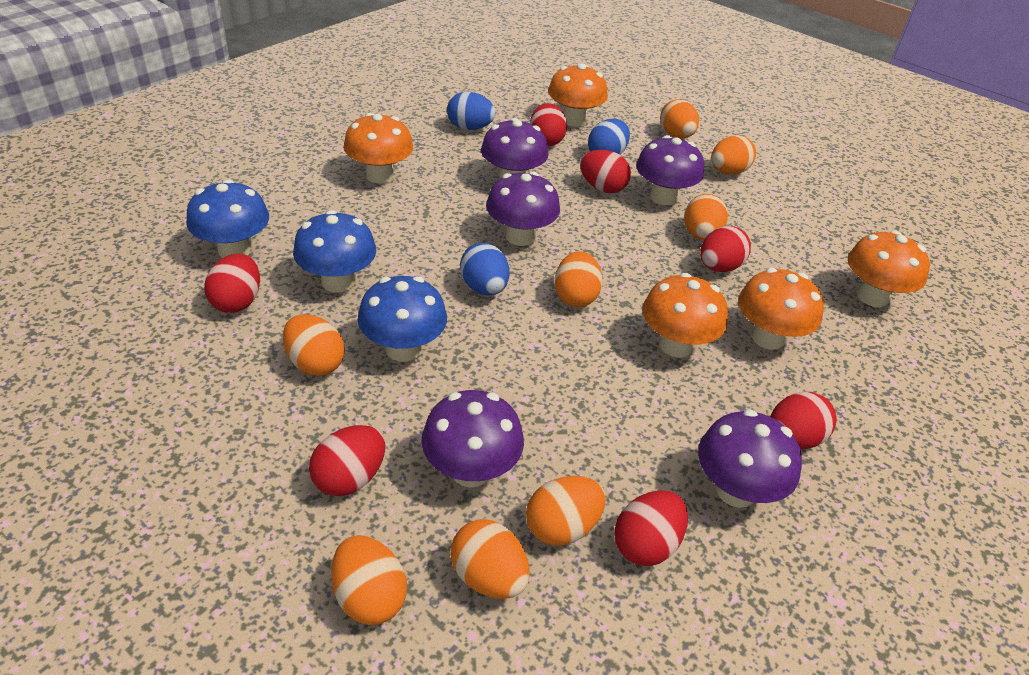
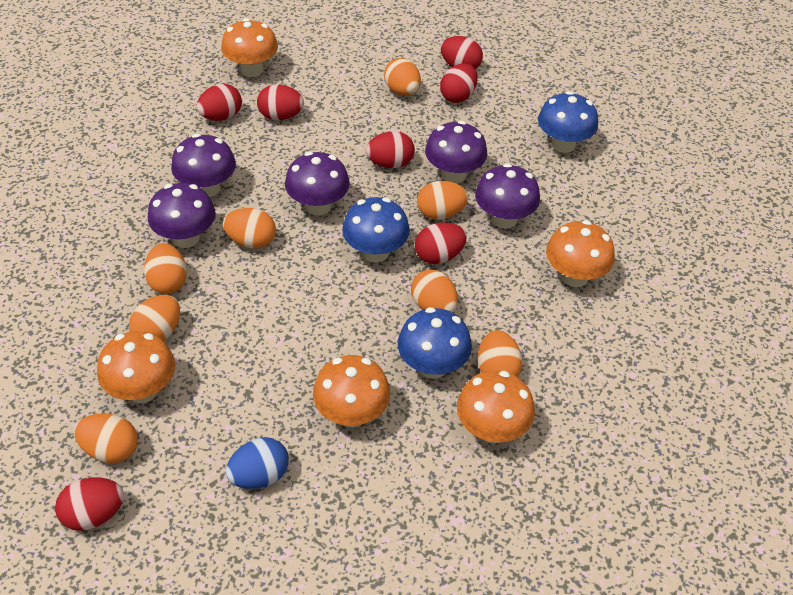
blue egg: 3 -> 1

